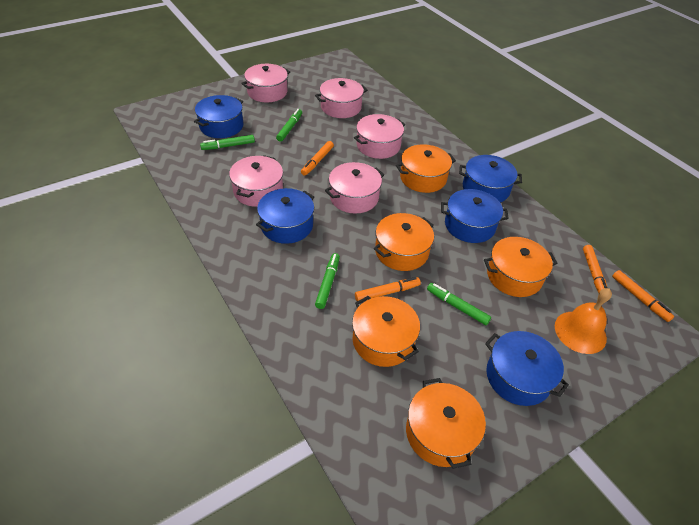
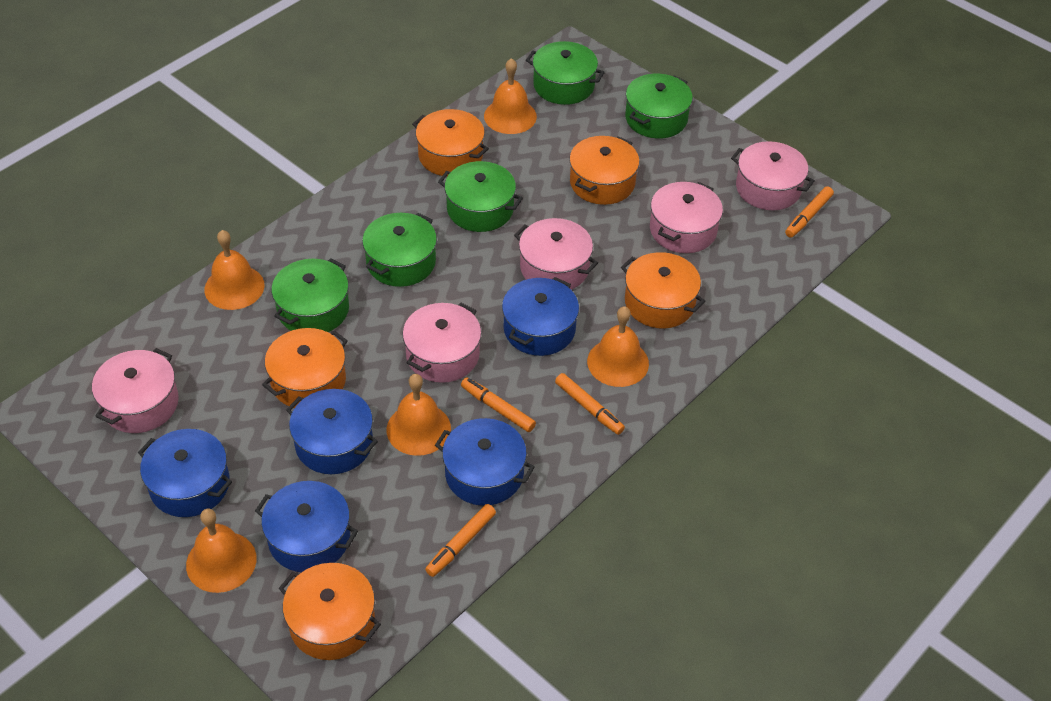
green marker: 4 -> 0
green pot: 0 -> 5
orange bell: 1 -> 5

